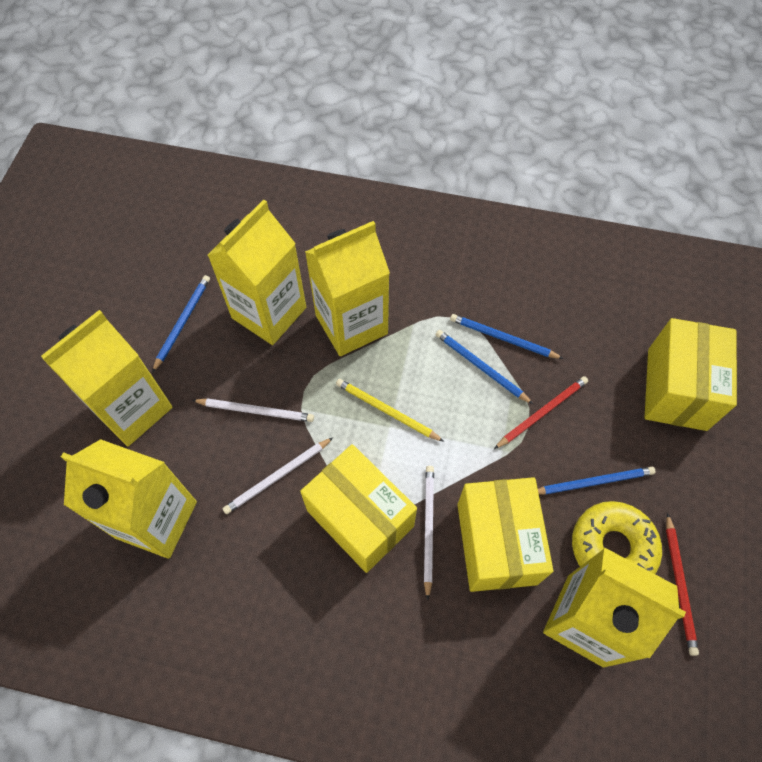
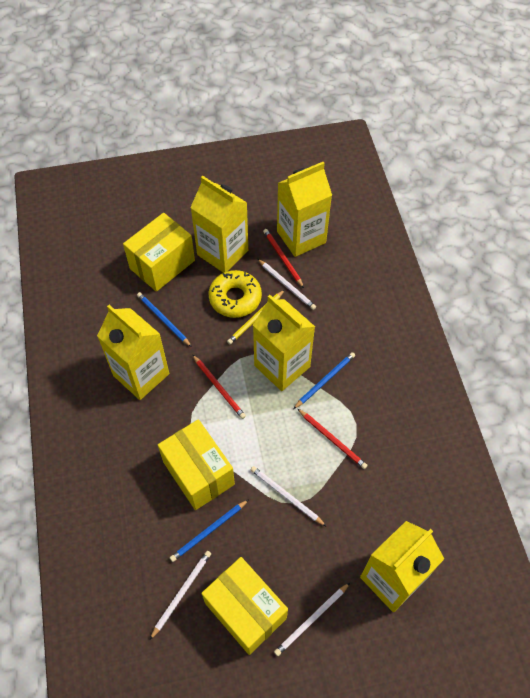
blue pencil: 4 -> 3
red pencil: 2 -> 3
white pencil: 3 -> 4

